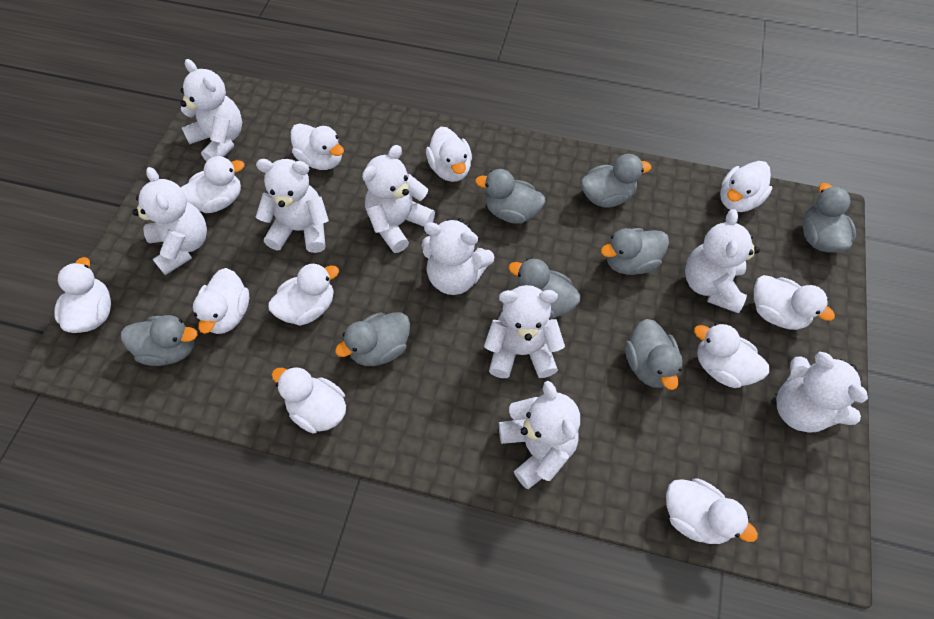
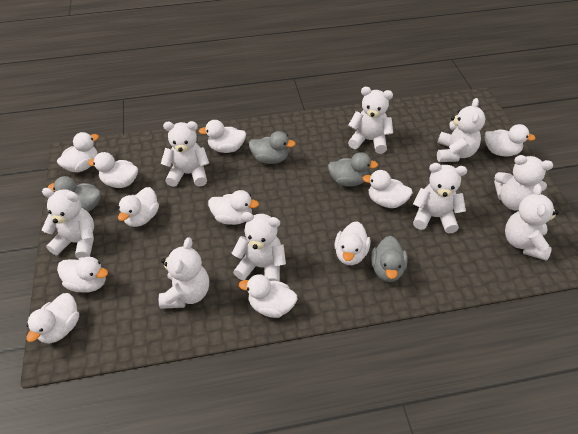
grey duck: 8 -> 4

